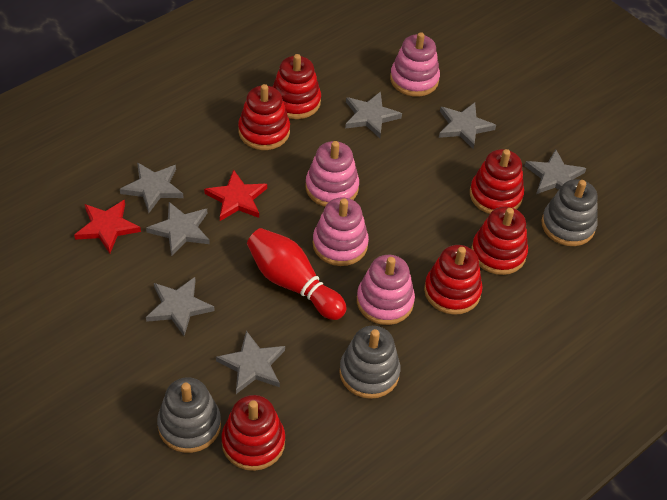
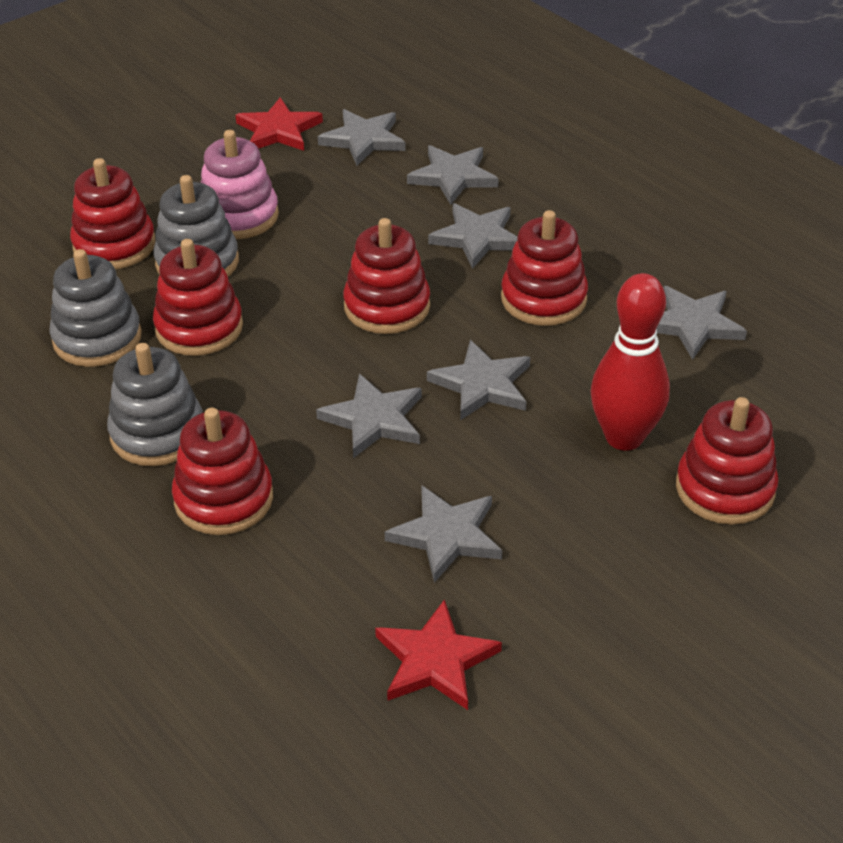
pink stacking toy: 4 -> 1

